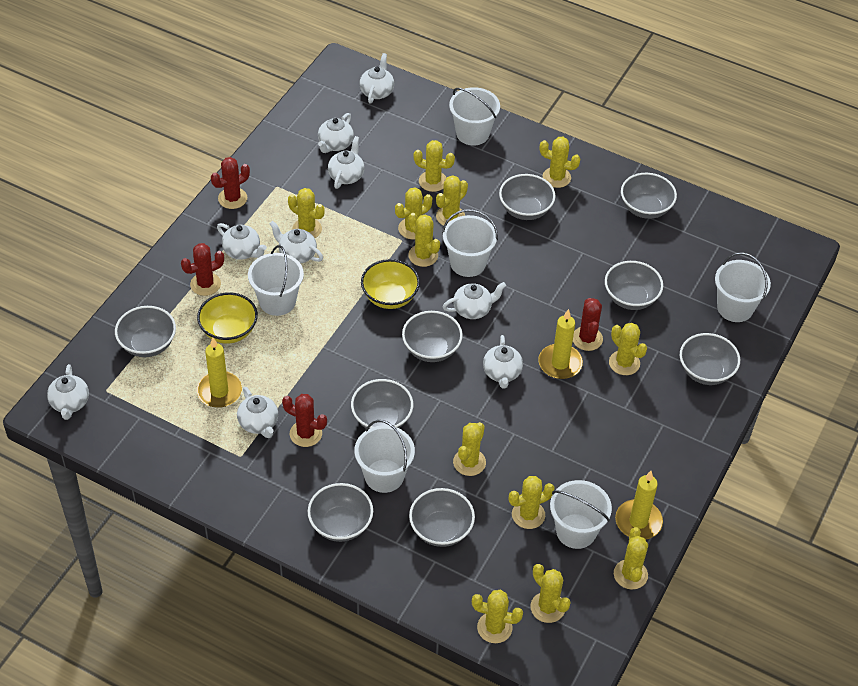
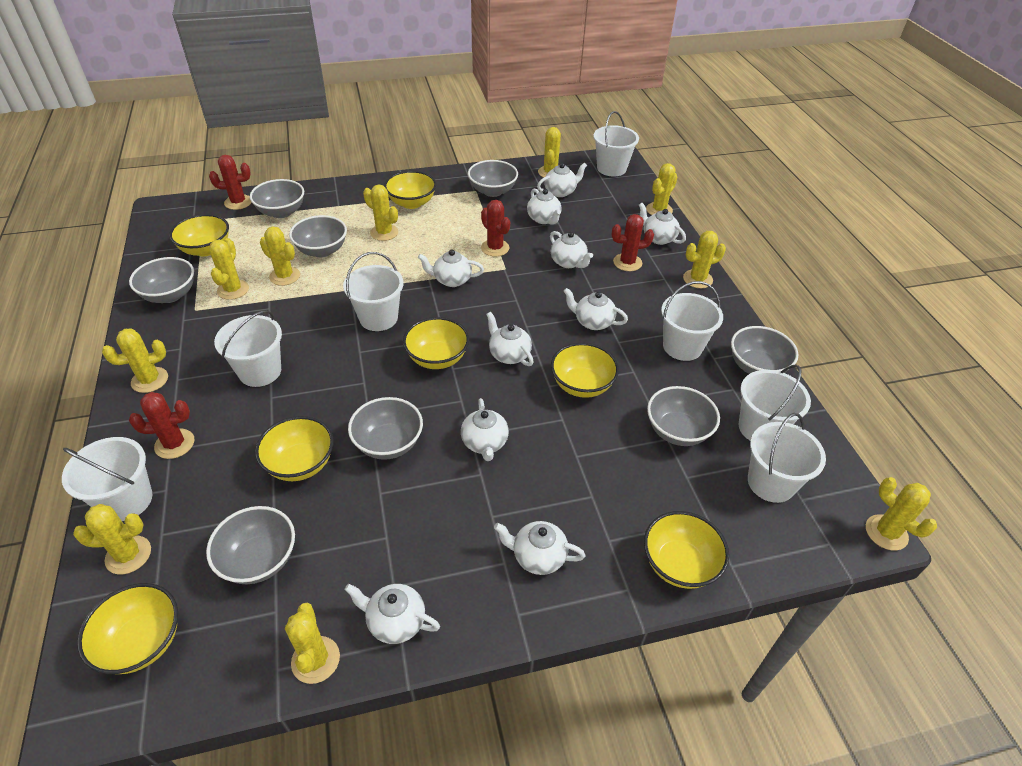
grey bowl: 9 -> 8
white bucket: 6 -> 7
white teapot: 9 -> 10
yellow bowl: 2 -> 7
yellow cactus: 12 -> 10
yellow candle: 3 -> 0

